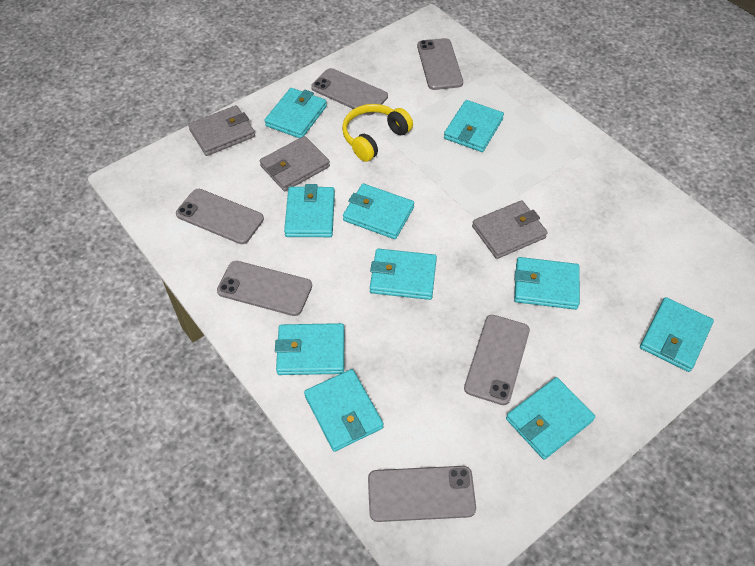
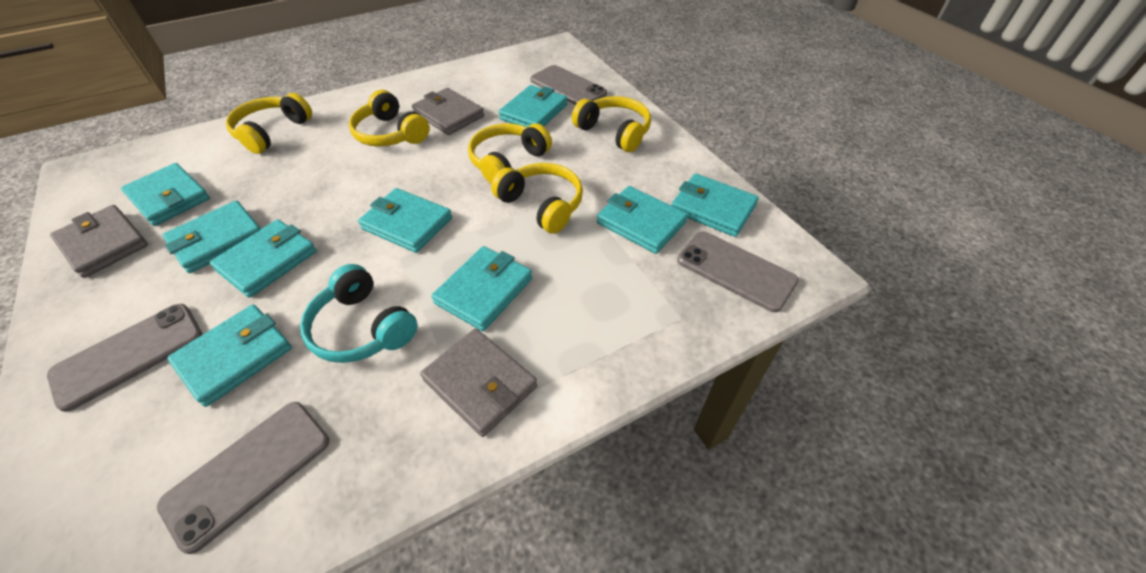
grey phone: 6 -> 4
turquoise headphones: 0 -> 1
turquoise wallet: 10 -> 9
yellow headphones: 1 -> 5

